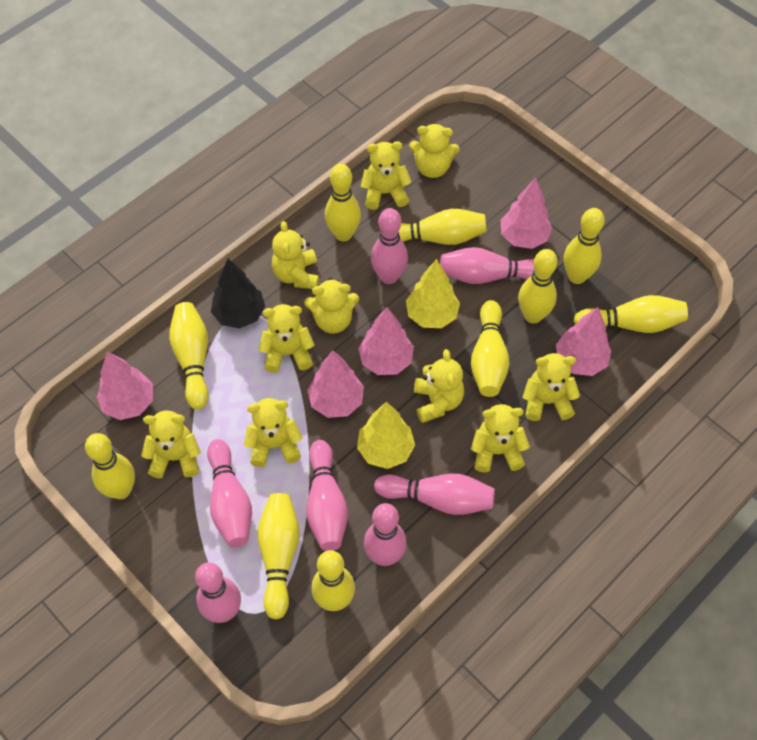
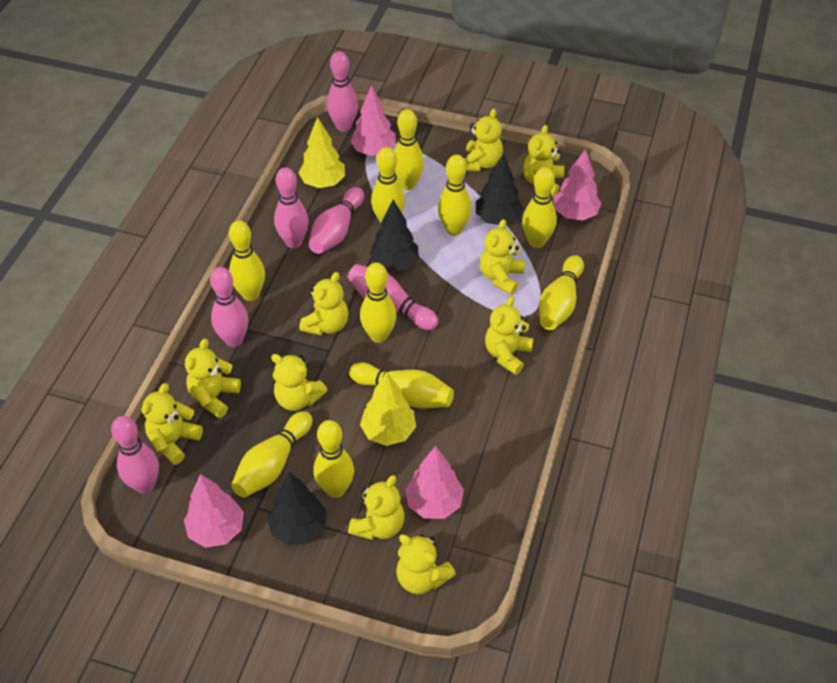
black tree: 1 -> 3
pink bowling pin: 7 -> 6
pink tree: 5 -> 4

